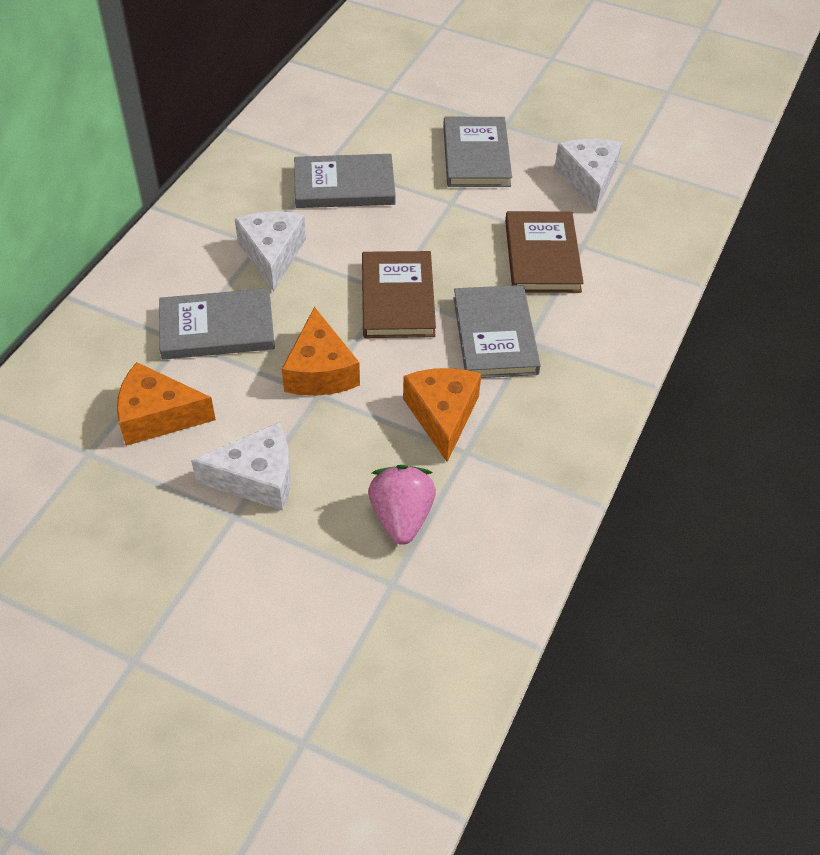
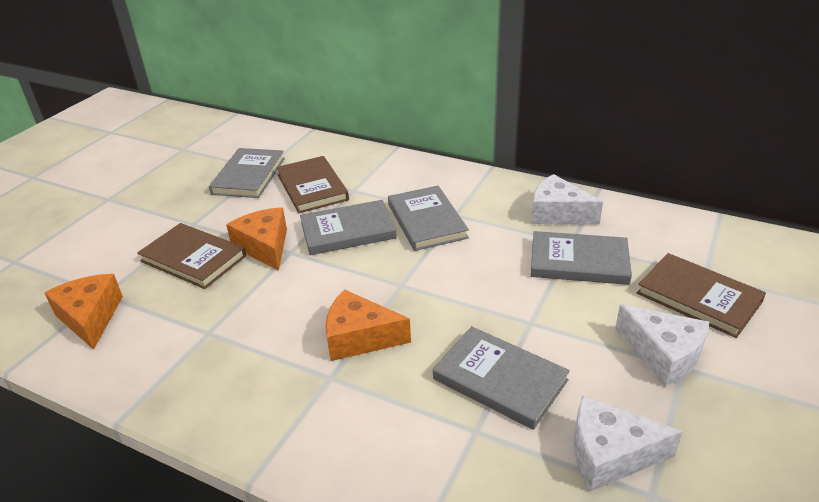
brown book: 2 -> 3
grey book: 4 -> 5
pink strawberry: 1 -> 0

